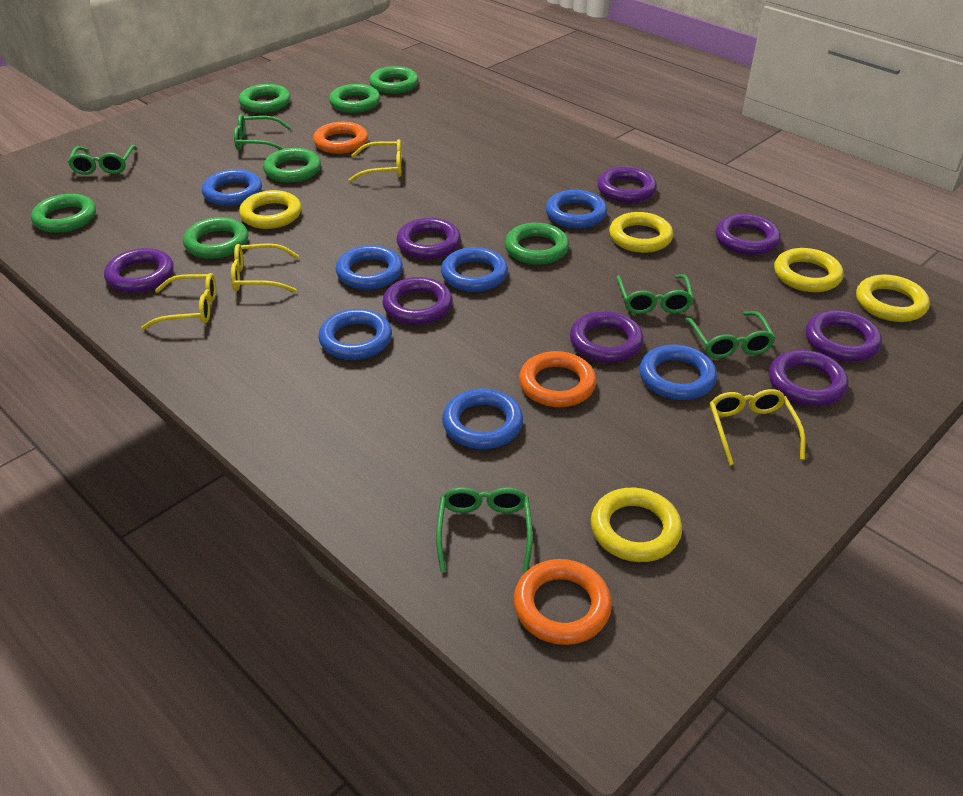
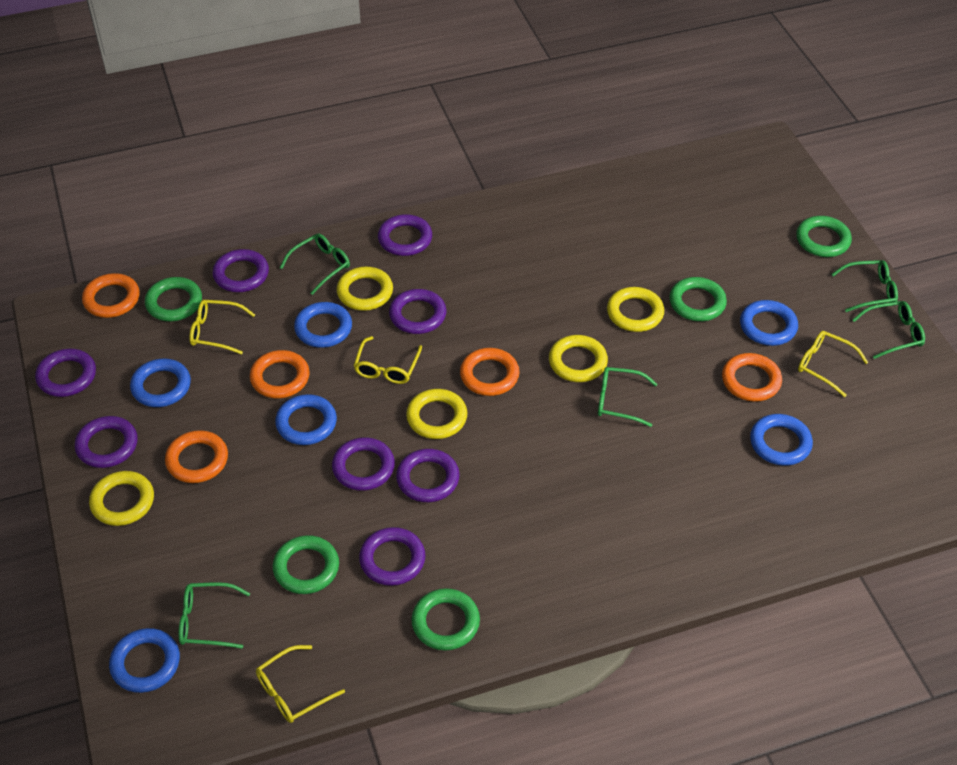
blue ring: 7 -> 6
green ring: 7 -> 5
orange ring: 3 -> 5

